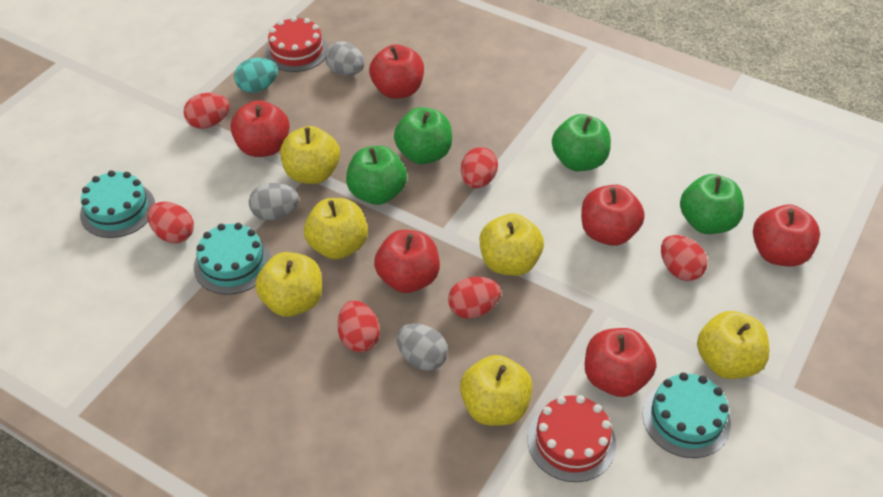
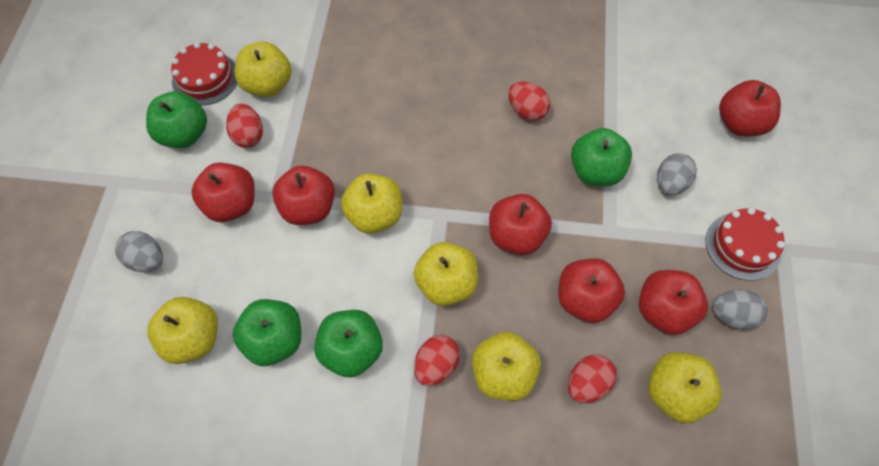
red egg: 6 -> 4
turquoise cake: 3 -> 0
turquoise egg: 1 -> 0

